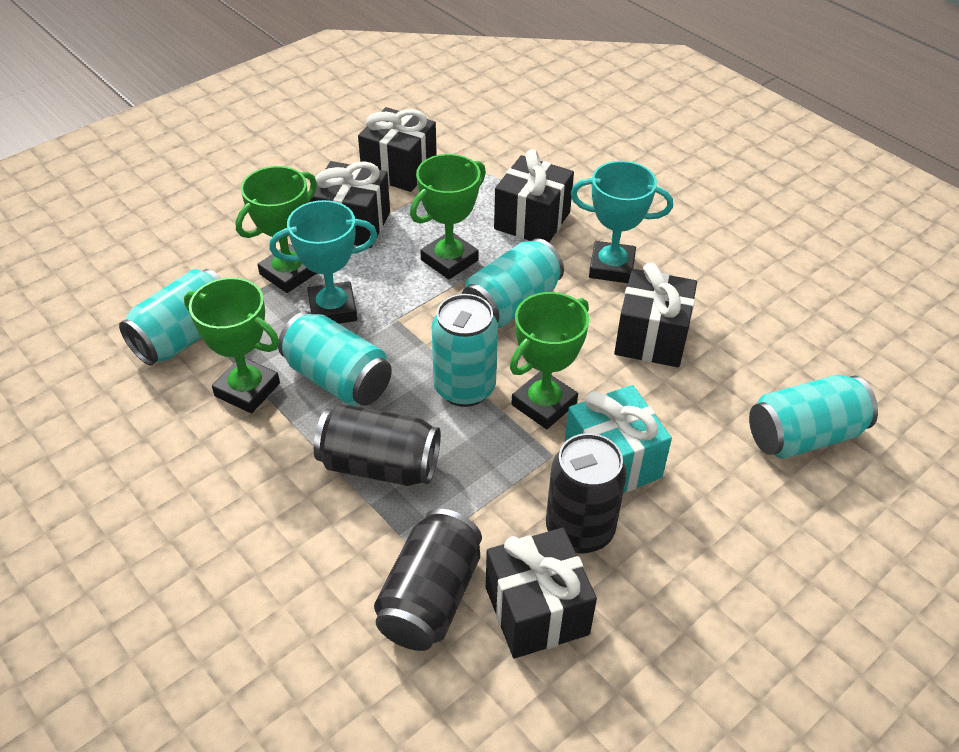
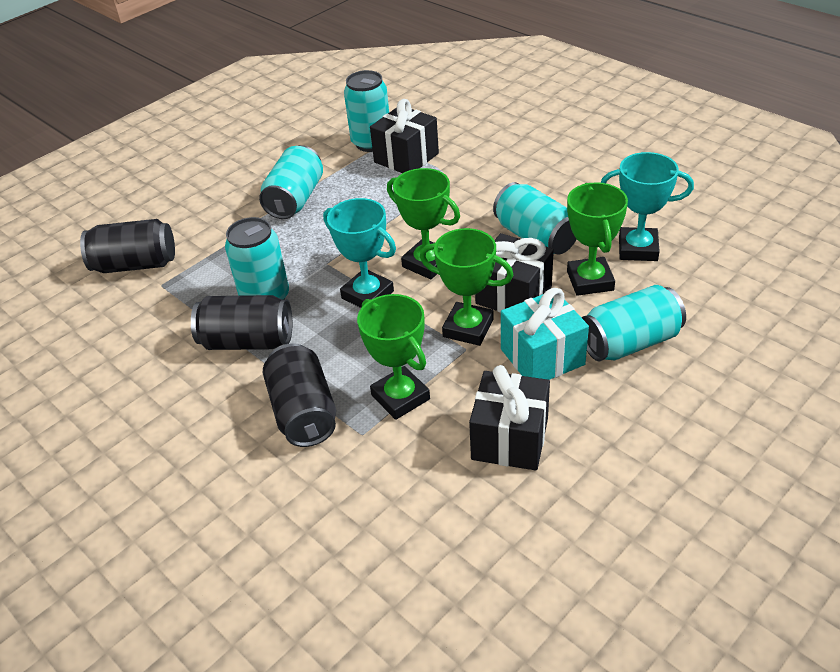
black gift: 5 -> 3

